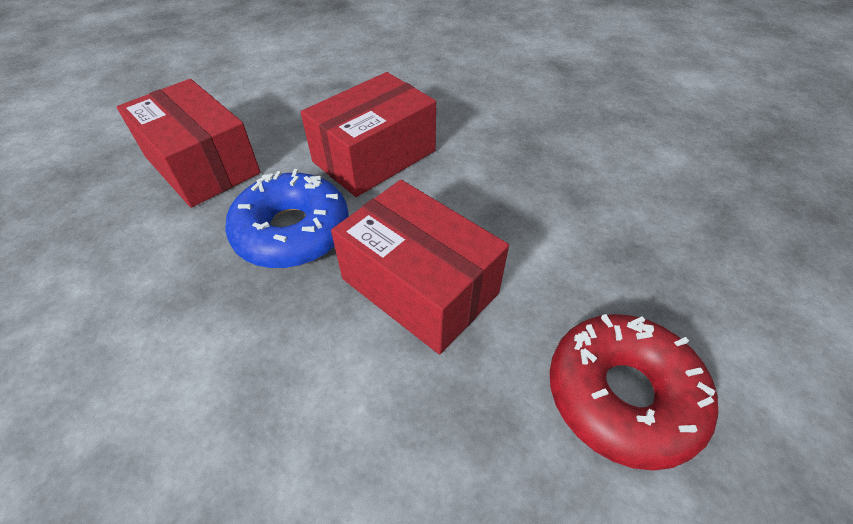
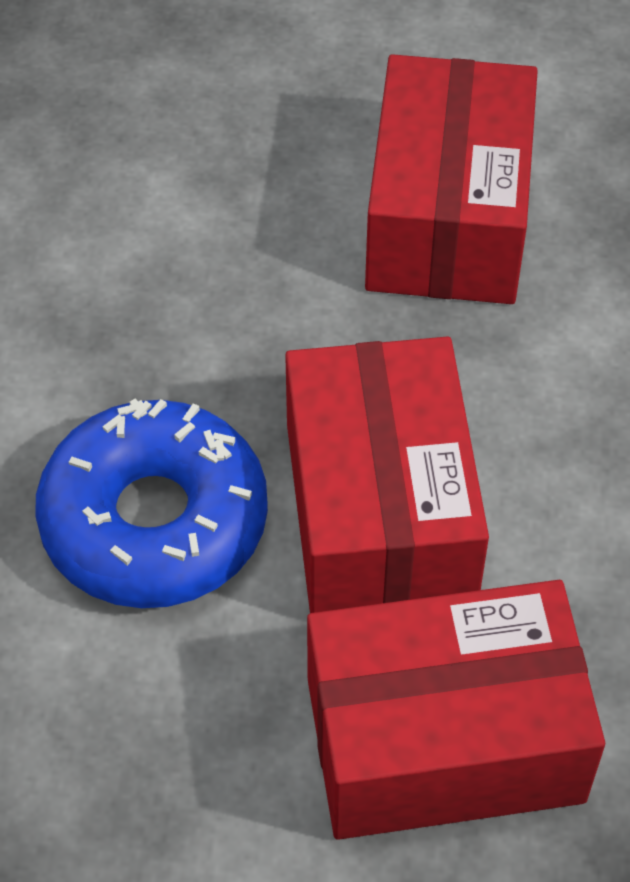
red donut: 1 -> 0

